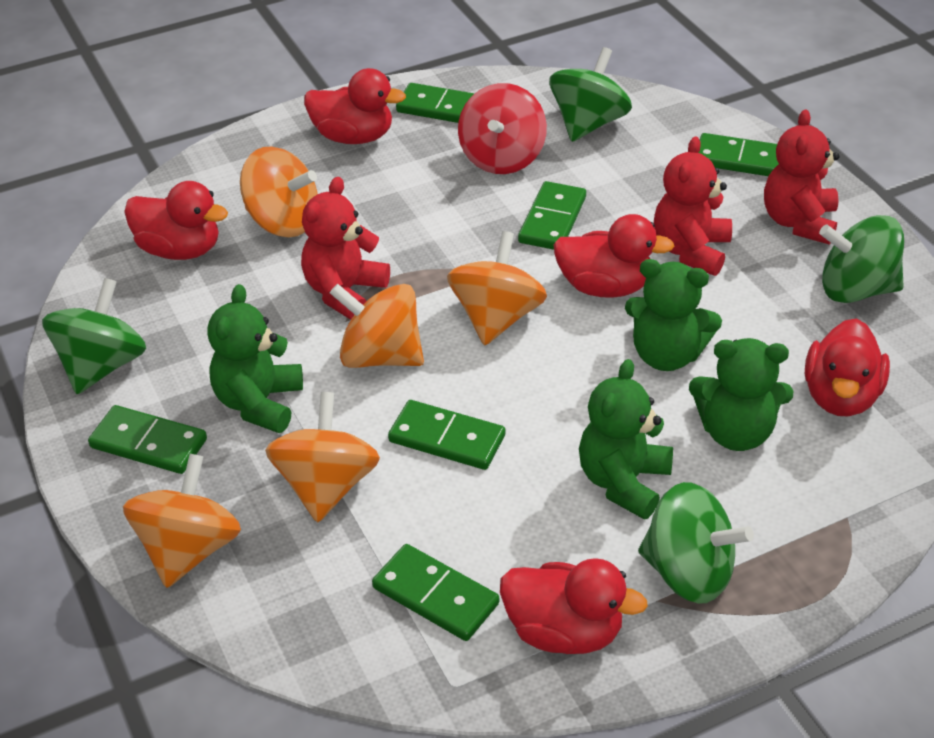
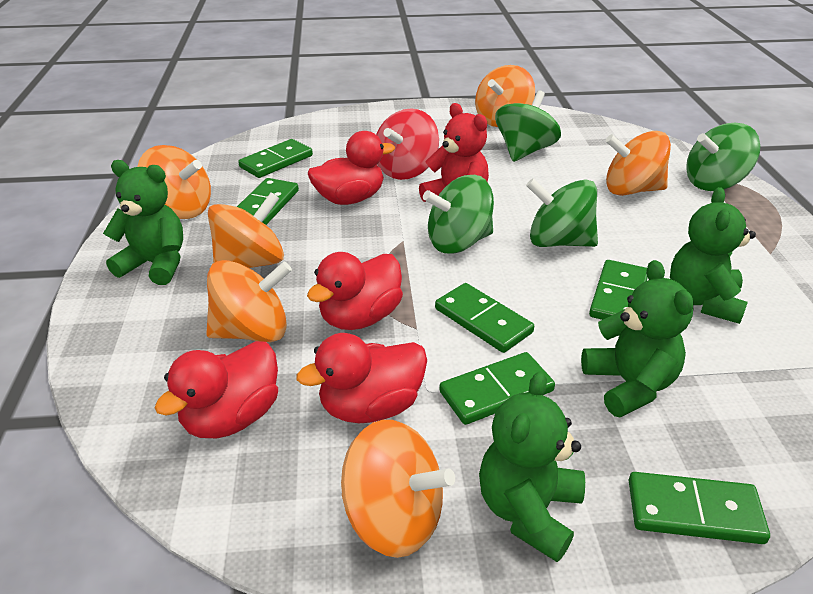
orange spinning top: 5 -> 6
red duck: 5 -> 4
red teddy bear: 3 -> 1

